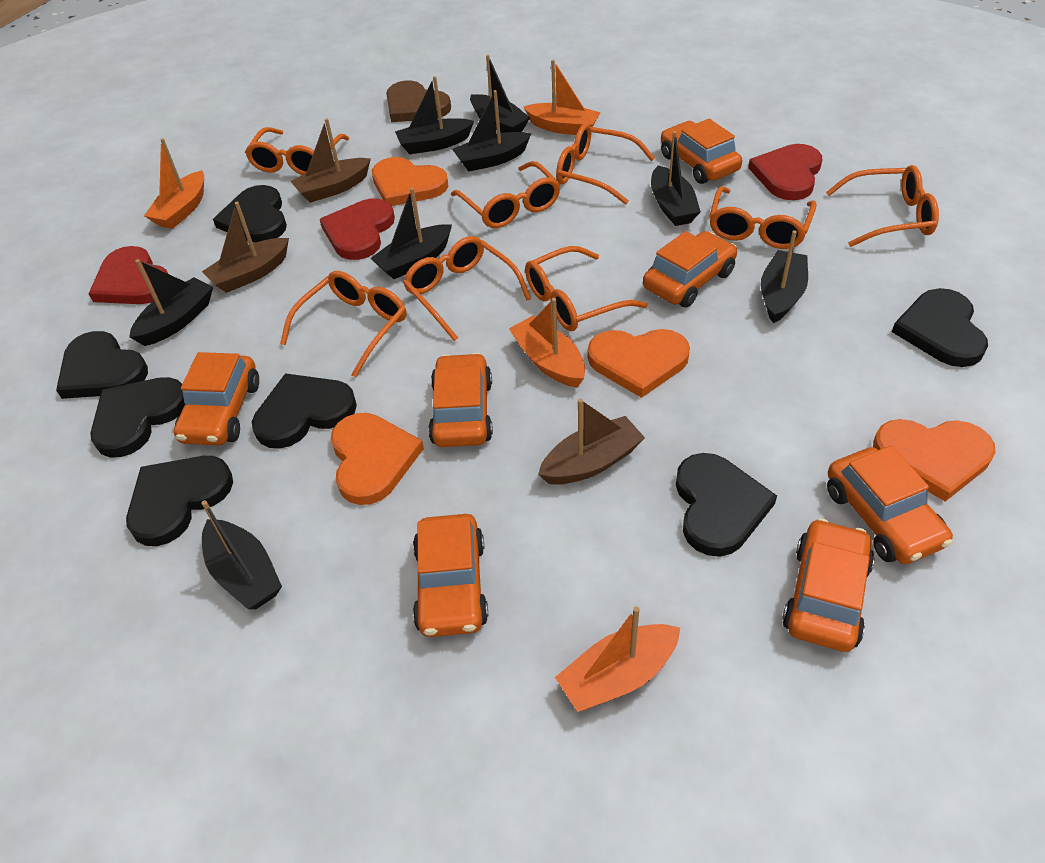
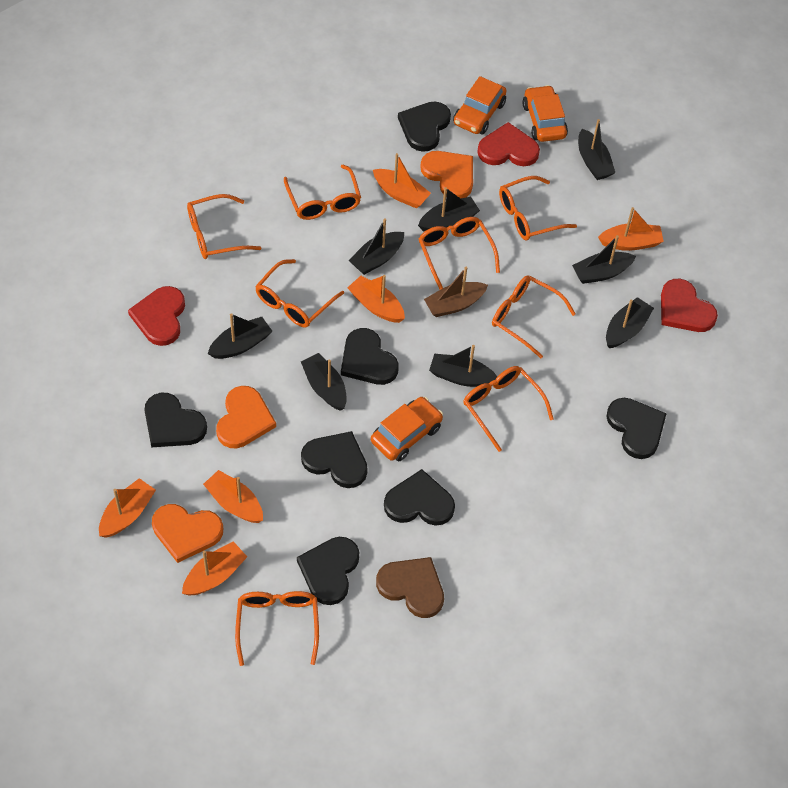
brown boat: 3 -> 1
orange boat: 4 -> 6
orange car: 7 -> 3
orange heart: 4 -> 3

